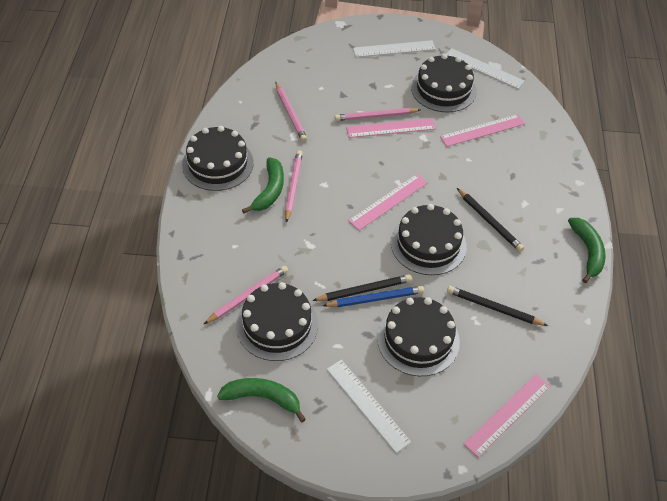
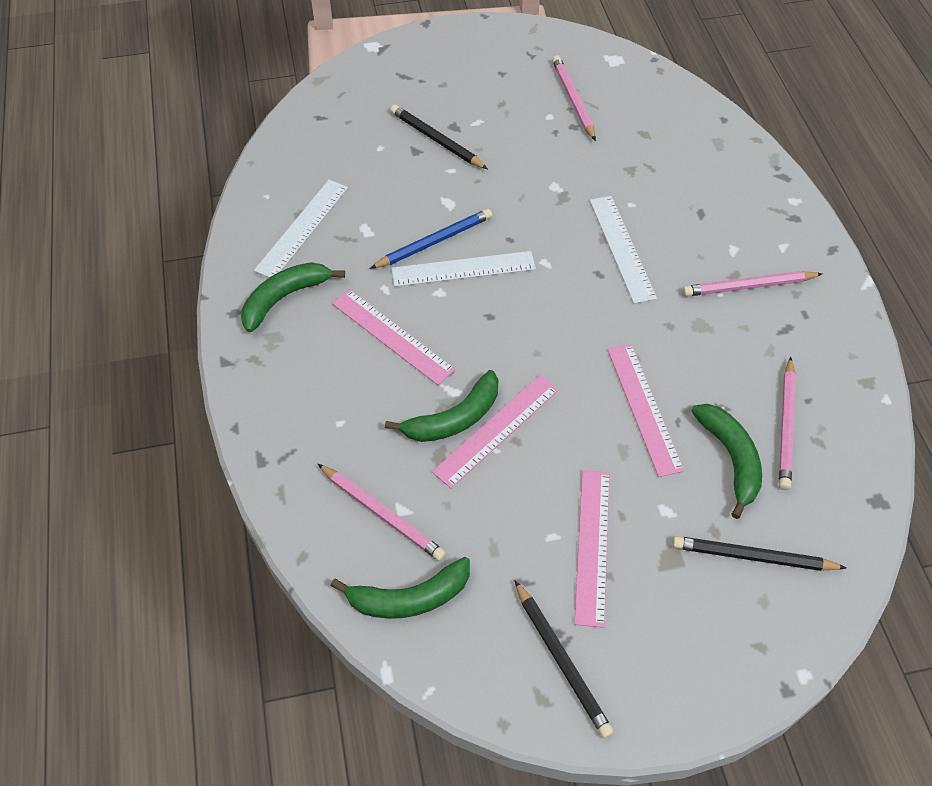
black cake: 5 -> 0
green banana: 3 -> 4

